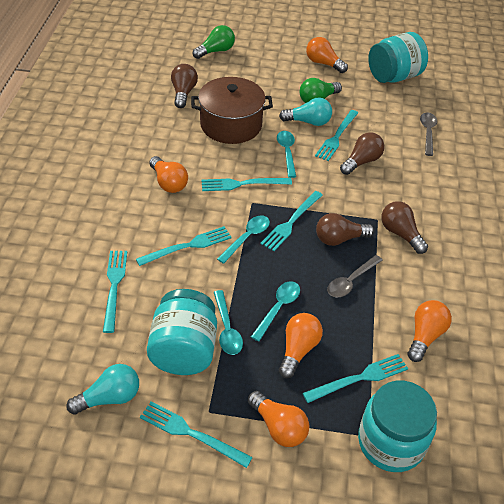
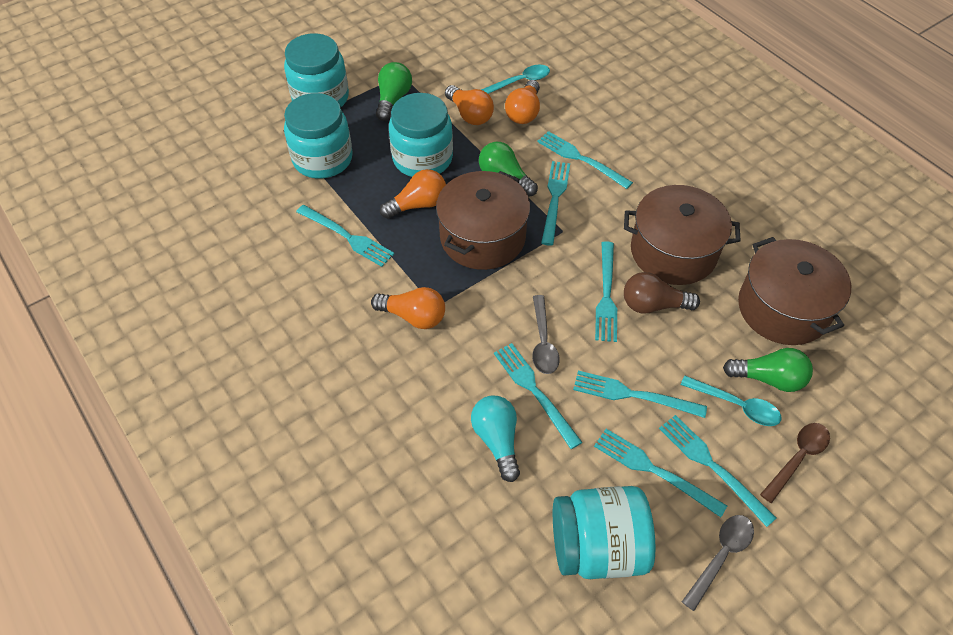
brown light bulb: 4 -> 1
brown pot: 1 -> 3
brown spoon: 0 -> 1
green light bulb: 2 -> 3
orange light bulb: 5 -> 4
turquoise fork: 7 -> 8
turquoise jar: 3 -> 4
turquoise light bulb: 2 -> 1
turquoise spoon: 4 -> 2

